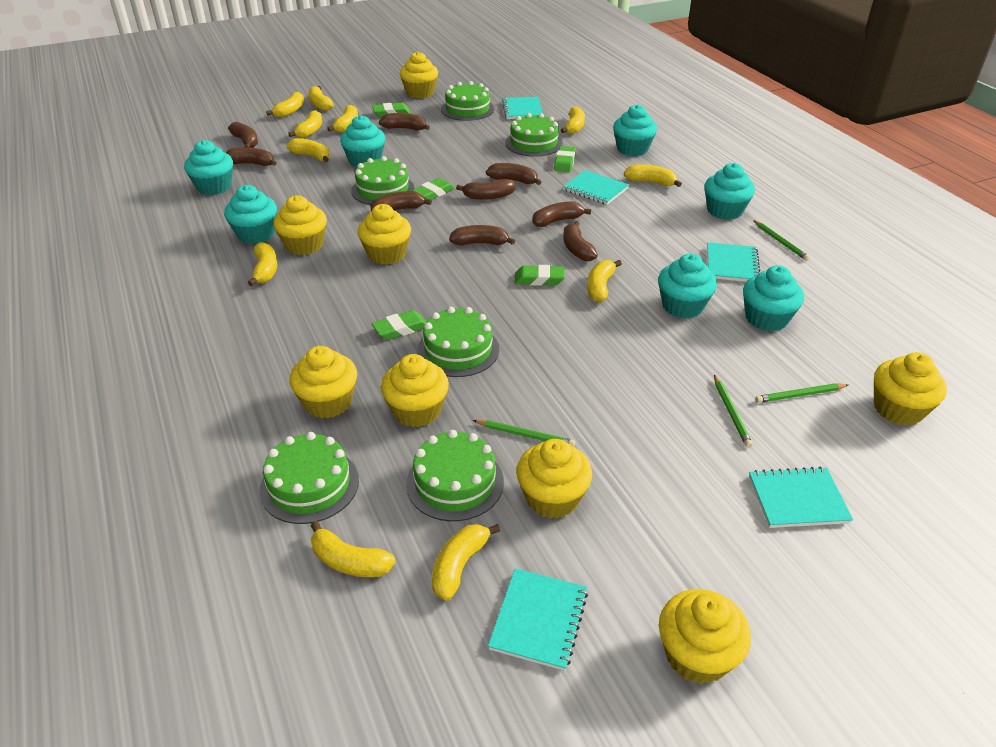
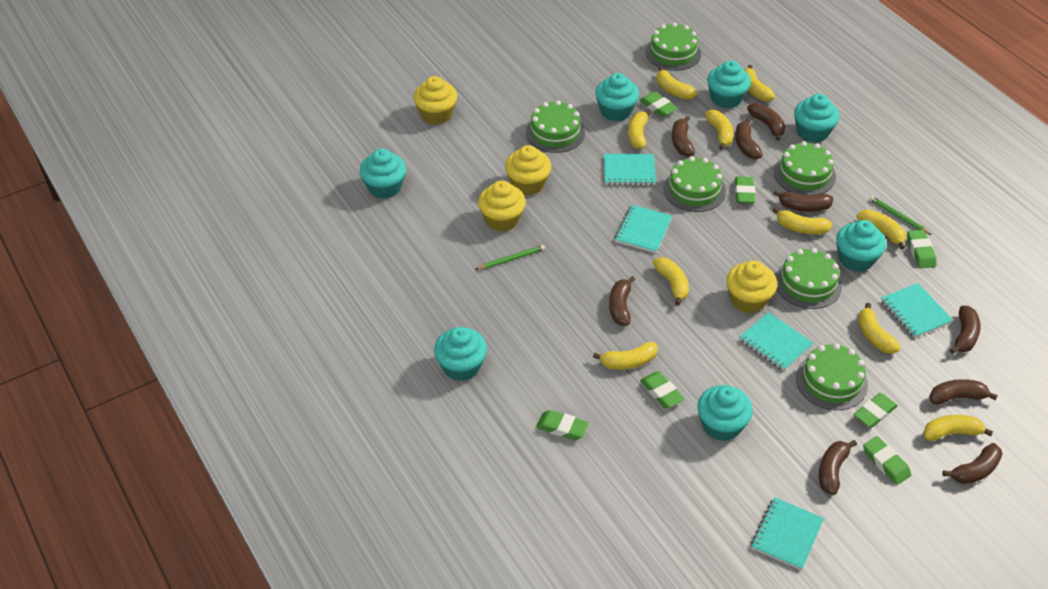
green eraser: 5 -> 7
green pencil: 4 -> 2
yellow banana: 11 -> 10
yellow cupcake: 8 -> 4

